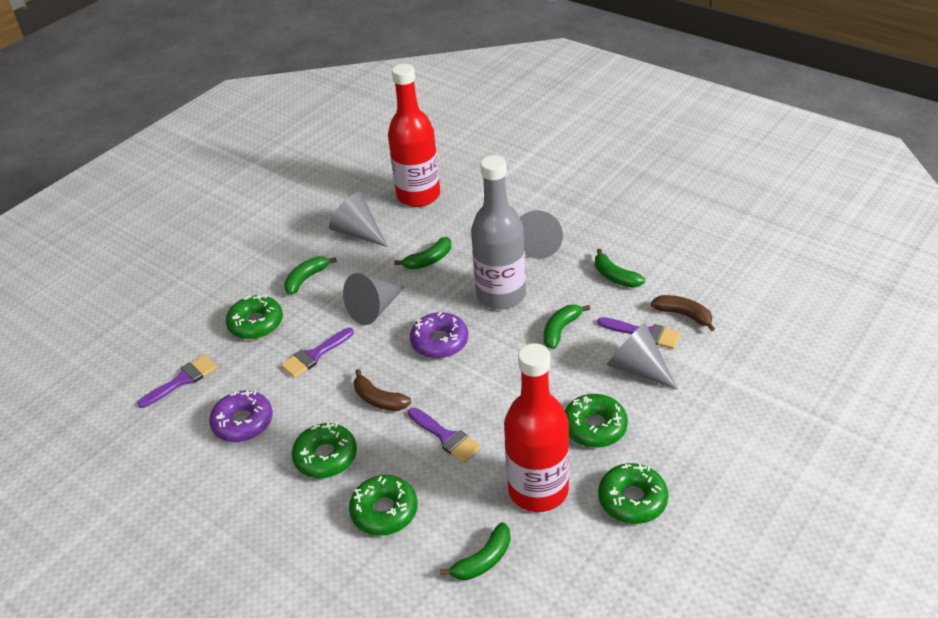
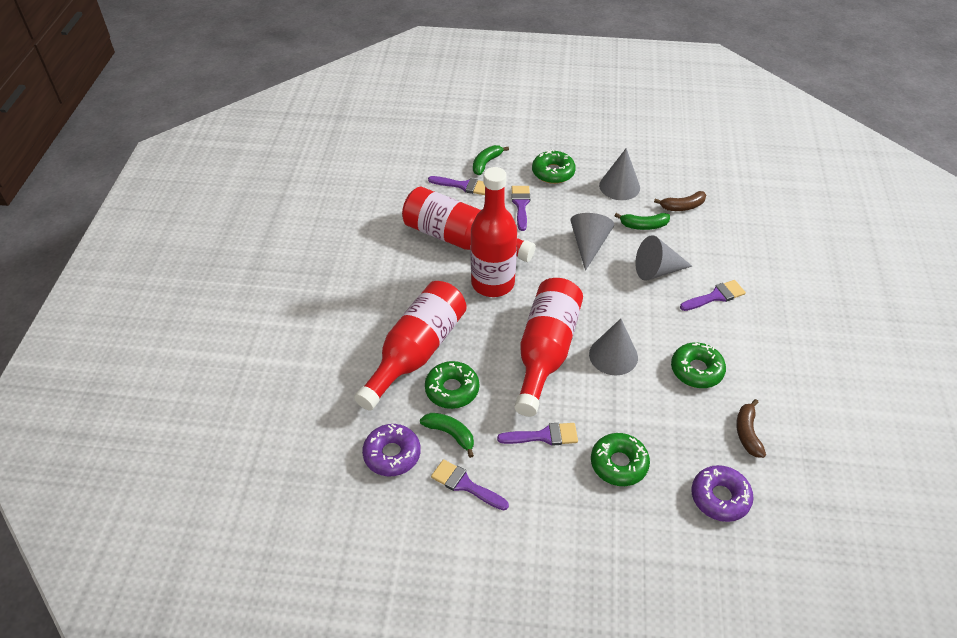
green banana: 5 -> 3
green donut: 5 -> 4
grey bottle: 1 -> 0
purple brush: 4 -> 5
red bottle: 2 -> 4

